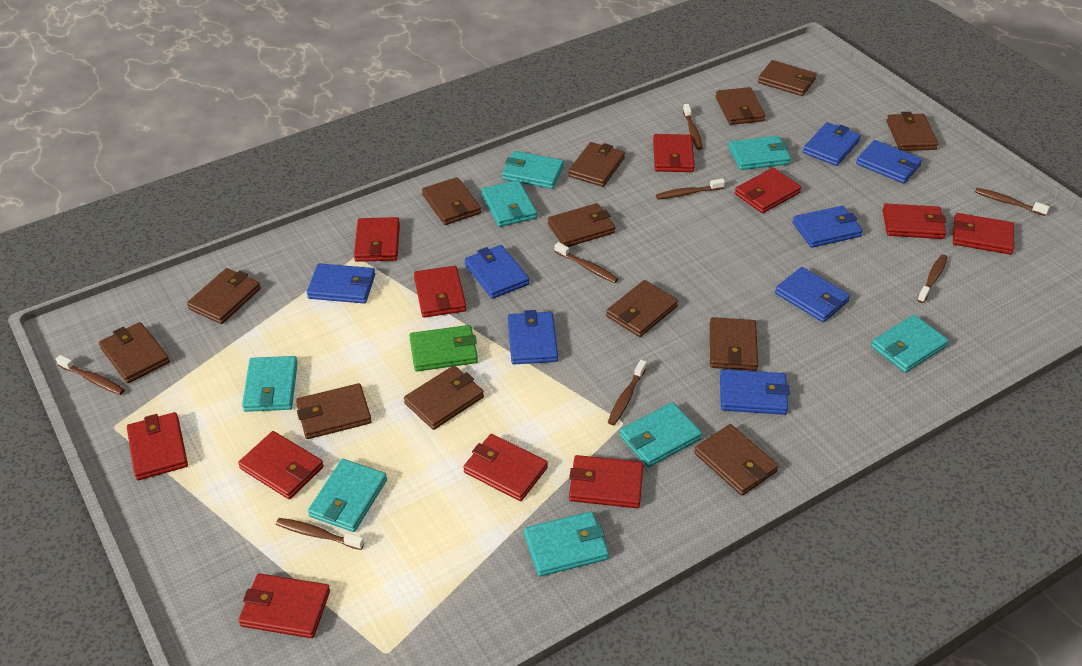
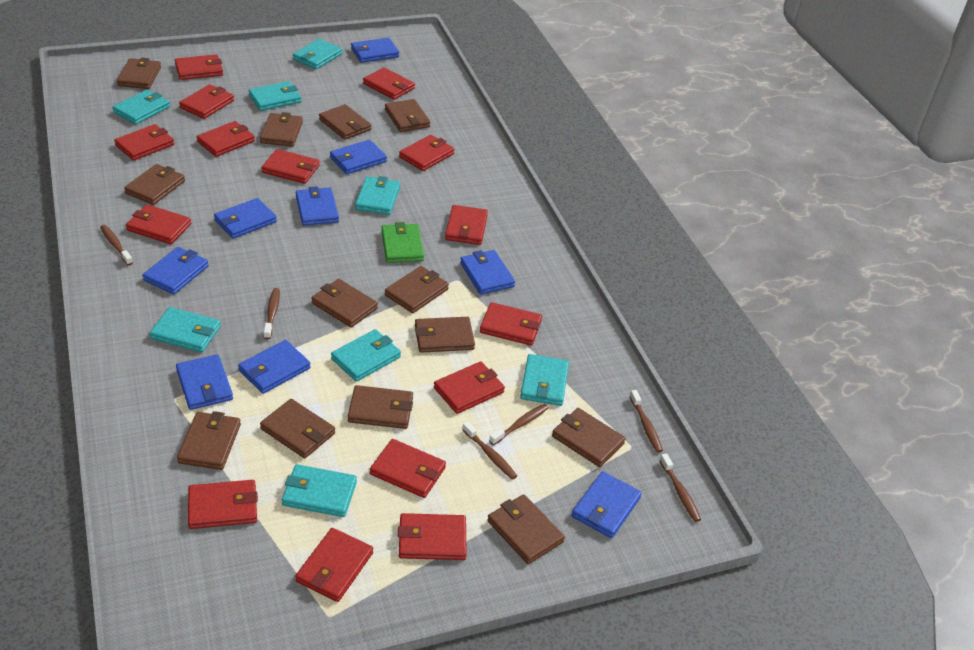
blue wallet: 8 -> 9
brown toothbrush: 8 -> 6
red wallet: 11 -> 15

